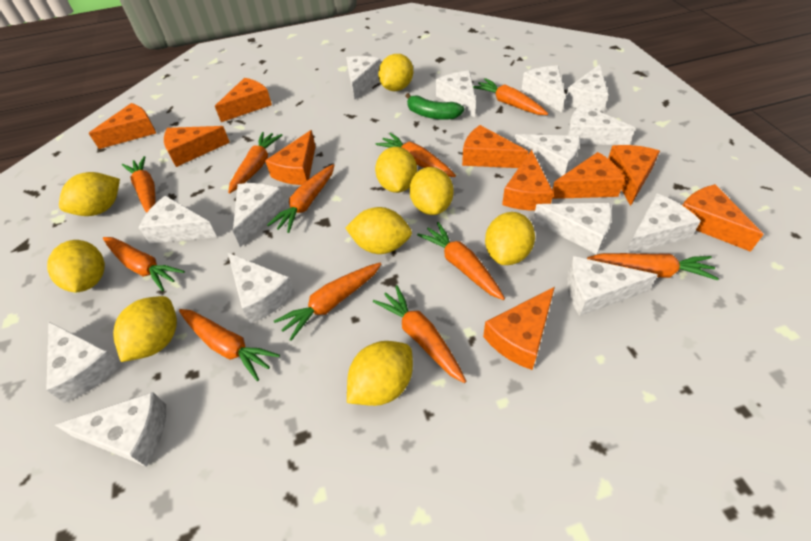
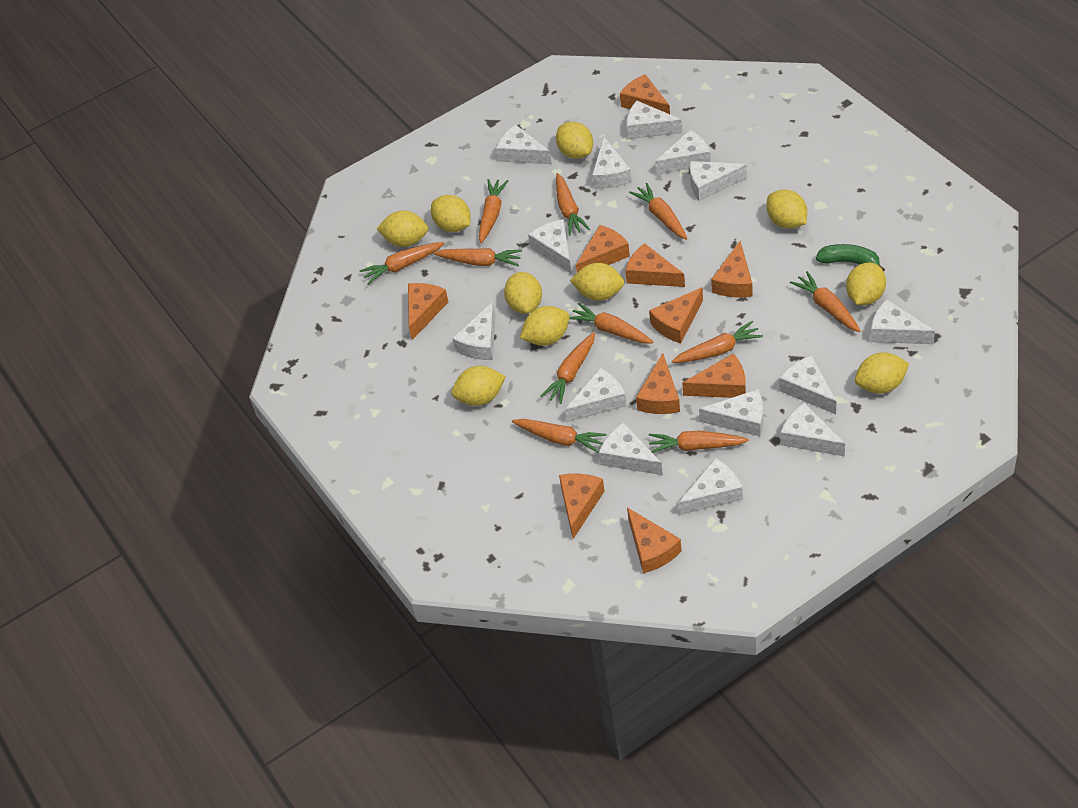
yellow lemon: 9 -> 10

